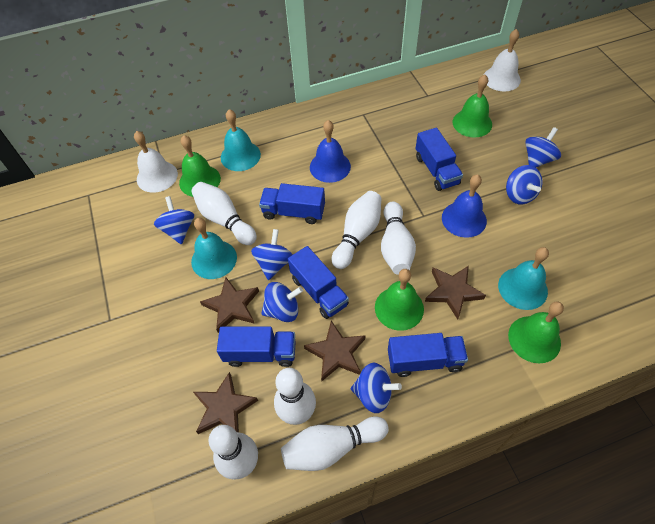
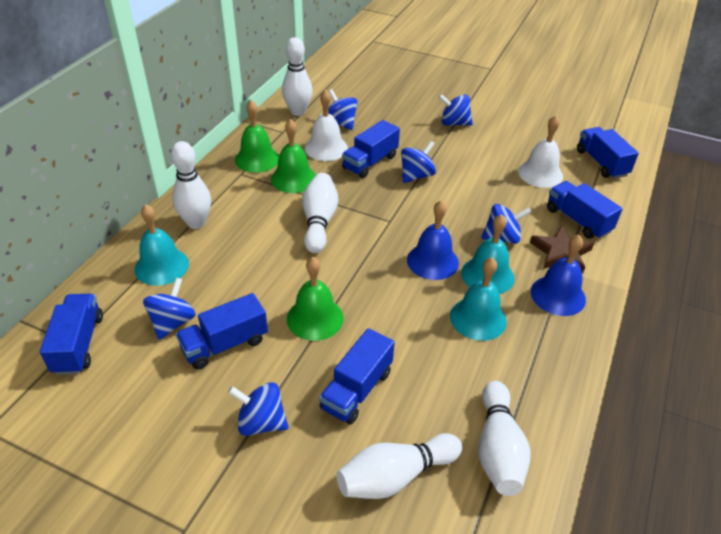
blue truck: 5 -> 6
brown star: 4 -> 1
green bell: 4 -> 3
white bowling pin: 6 -> 5

